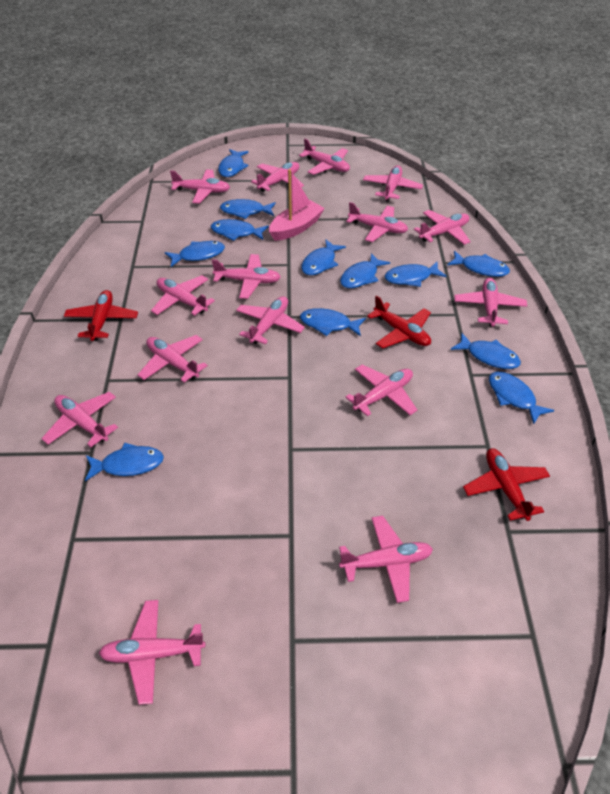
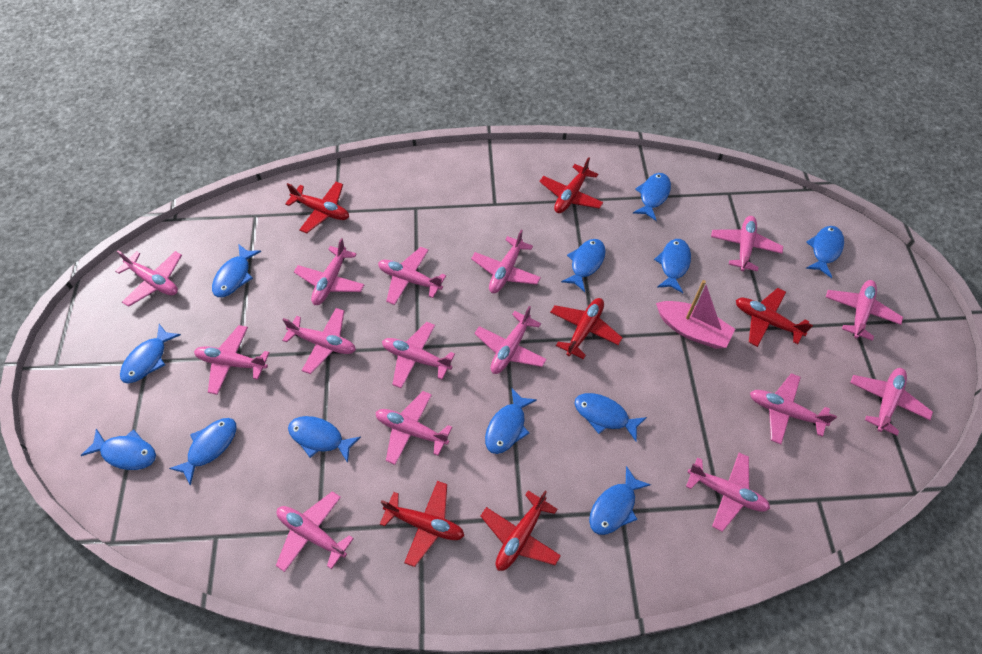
red plane: 3 -> 6

